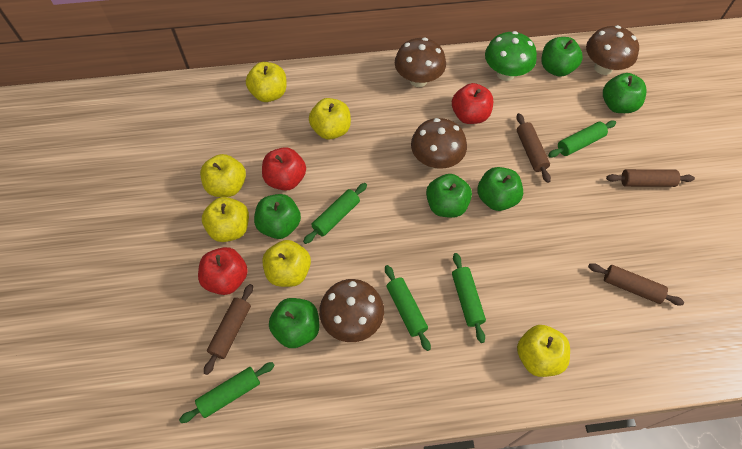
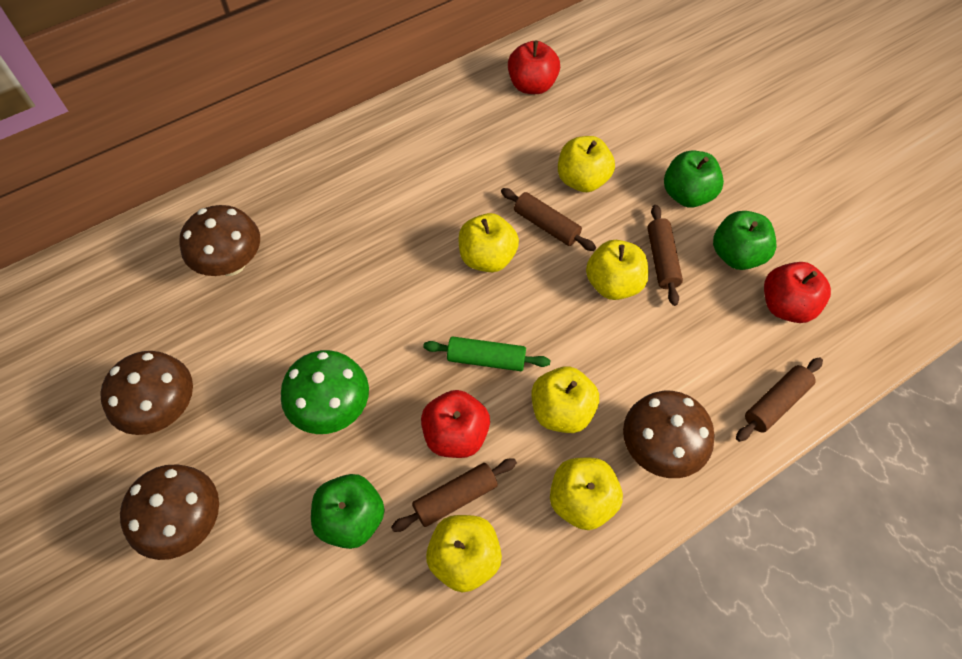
green apple: 6 -> 3
green rolling pin: 5 -> 1

